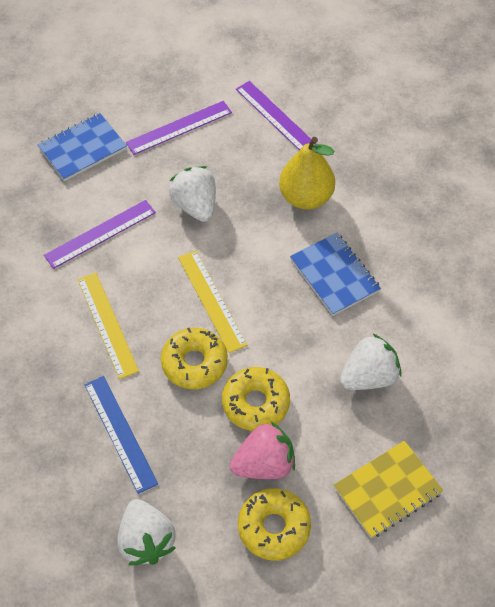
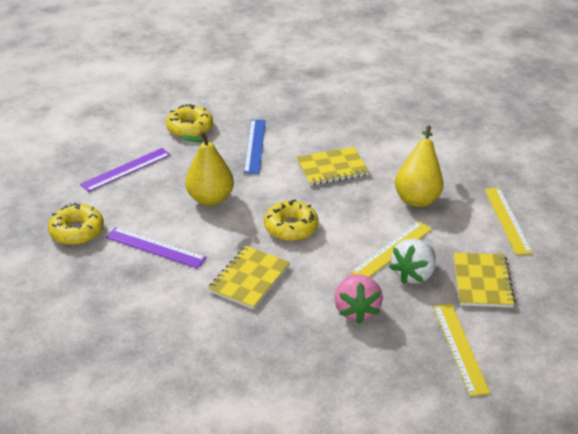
blue notebook: 2 -> 0
purple ruler: 3 -> 2
white strawberry: 3 -> 1
yellow notebook: 1 -> 3
yellow pear: 1 -> 2
yellow ruler: 2 -> 3

